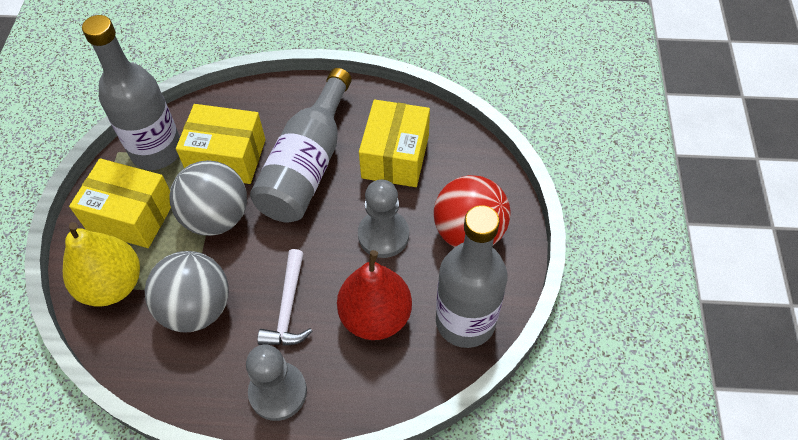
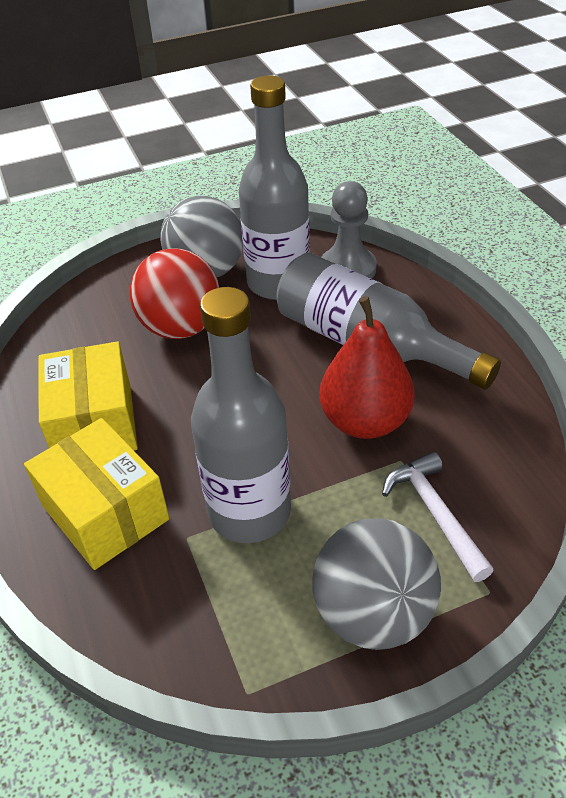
grey pawn: 2 -> 1
yellow box: 3 -> 2
yellow pear: 1 -> 0

